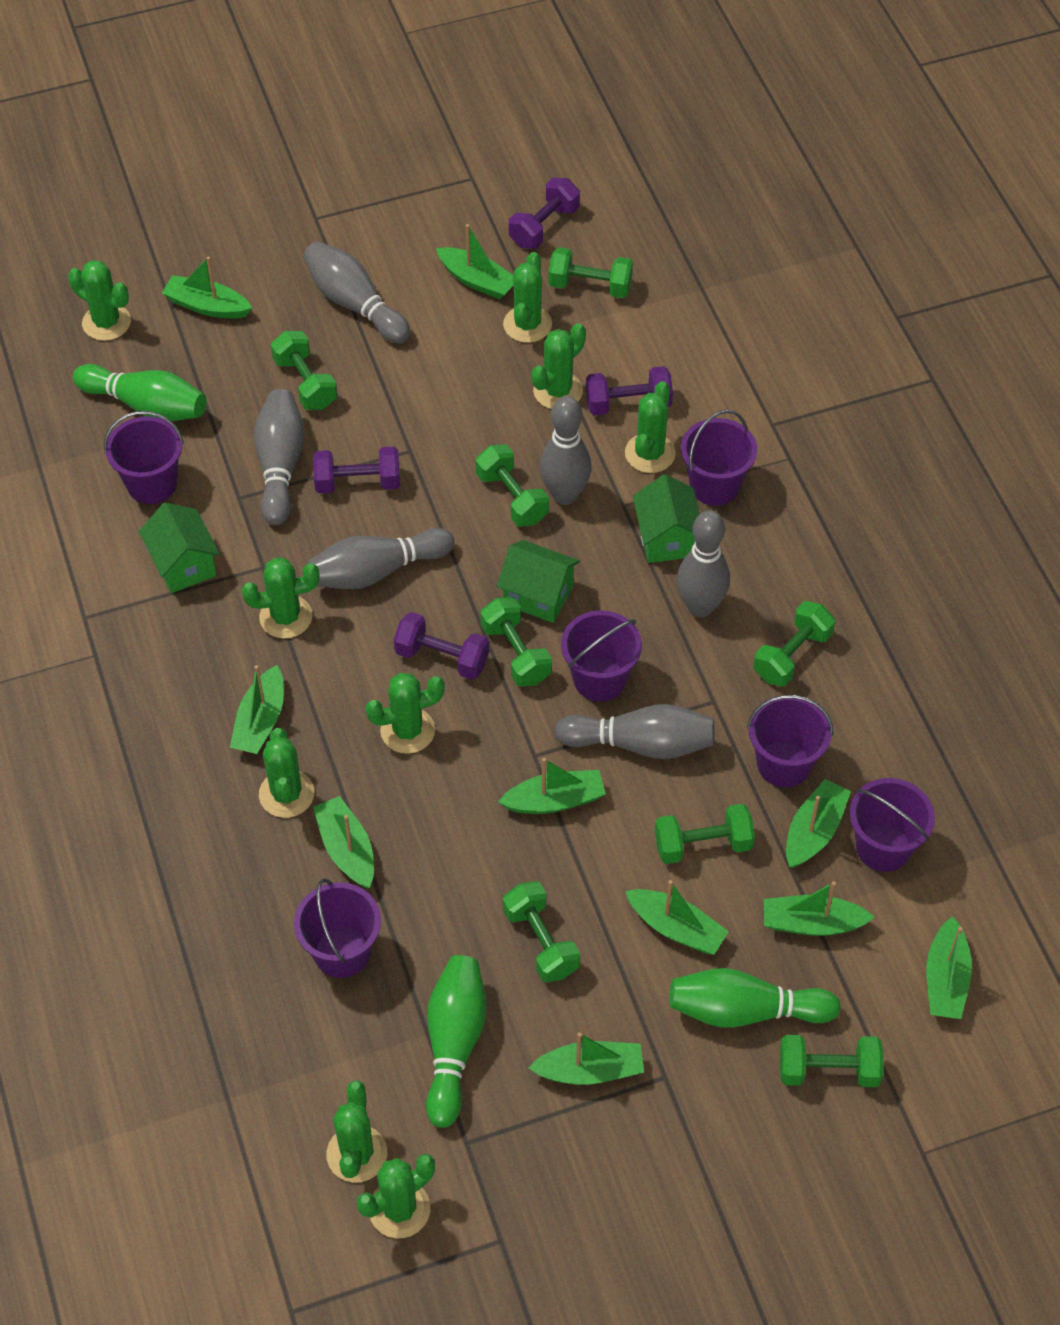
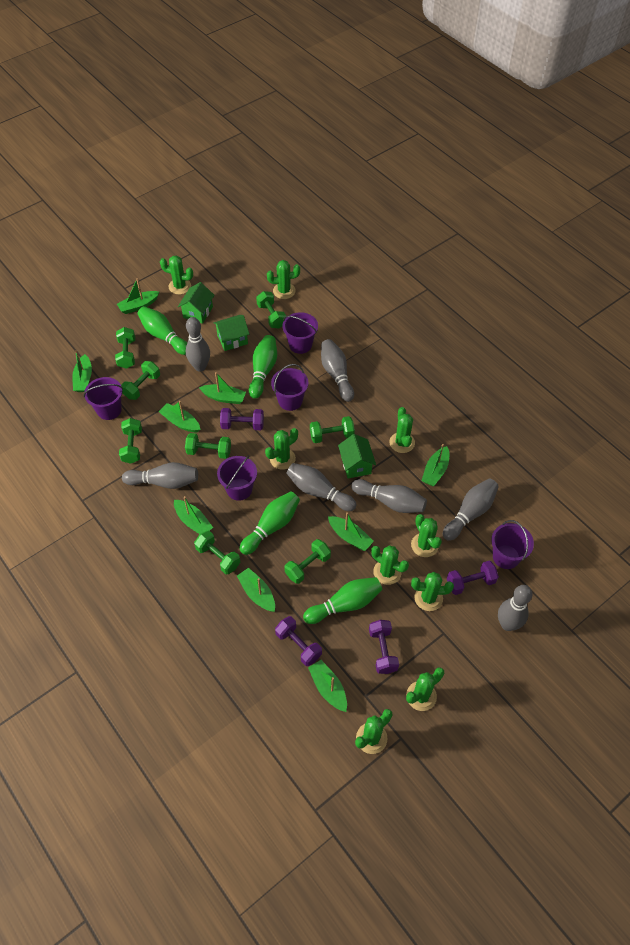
green boat: 10 -> 9
green bowling pin: 3 -> 4
grey bowling pin: 6 -> 7
purple bucket: 6 -> 5

